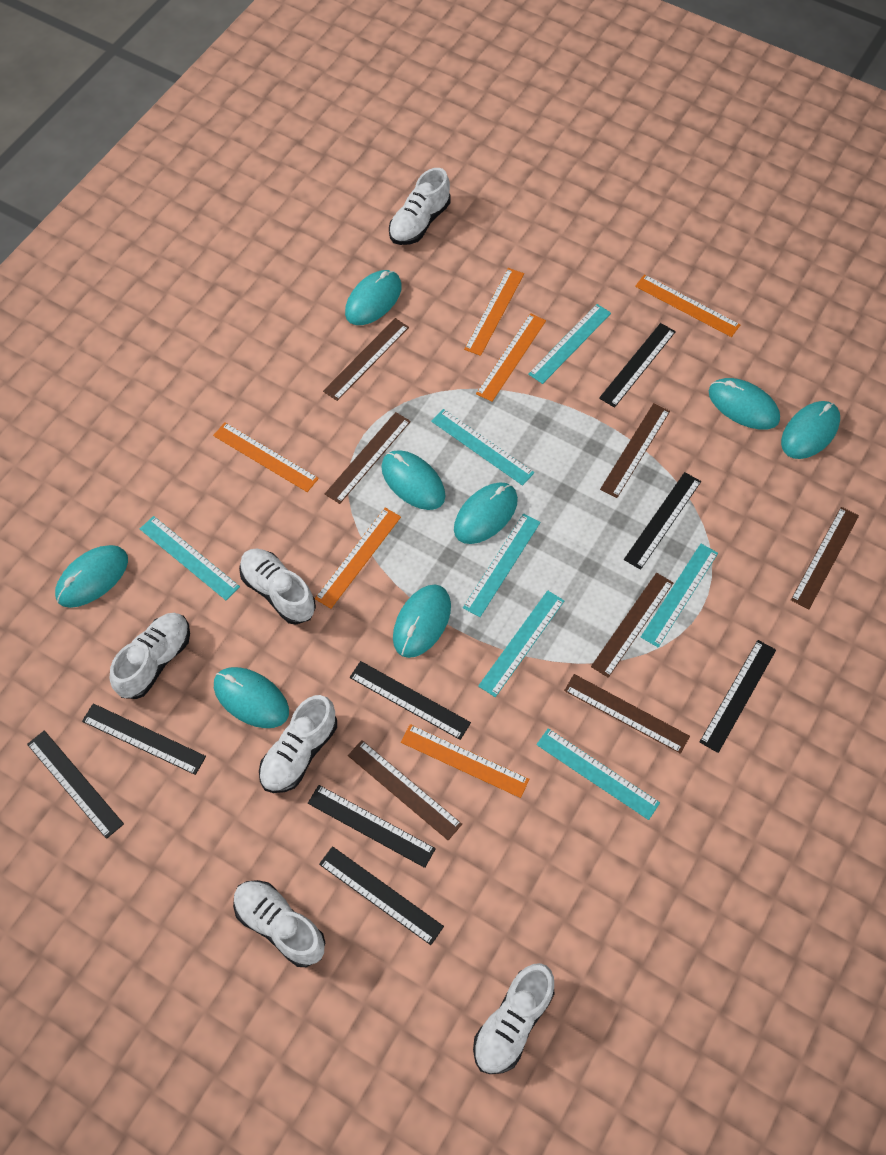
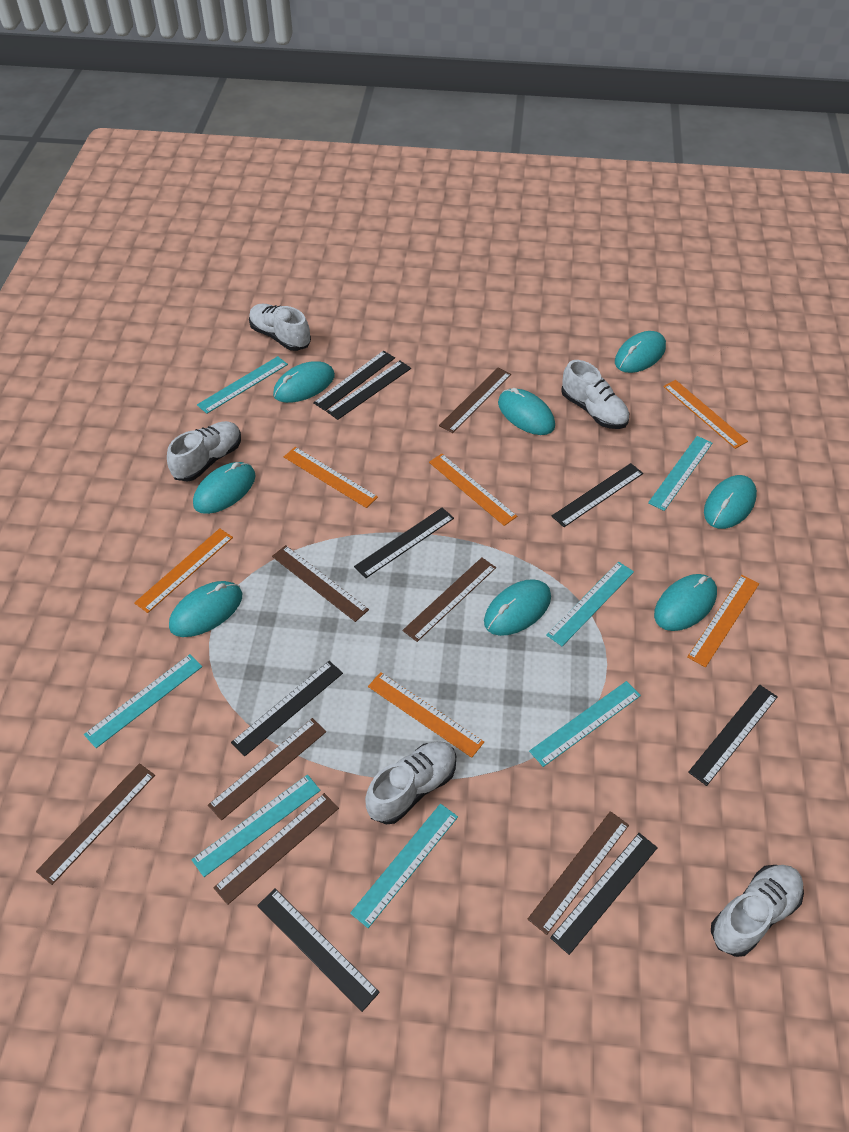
white shoe: 6 -> 5

